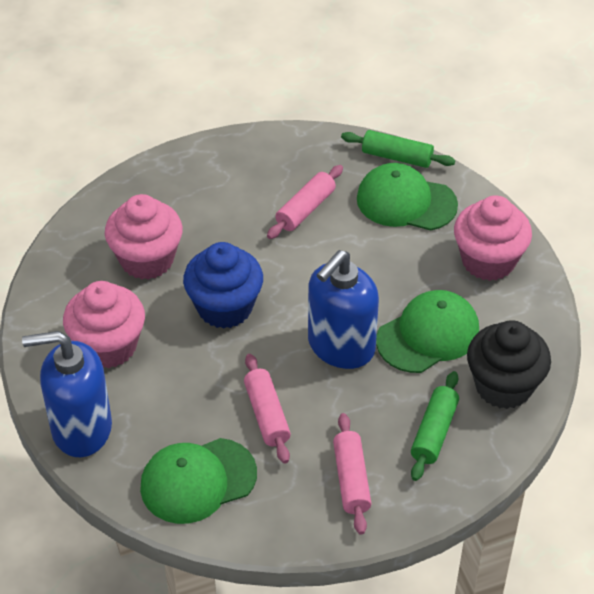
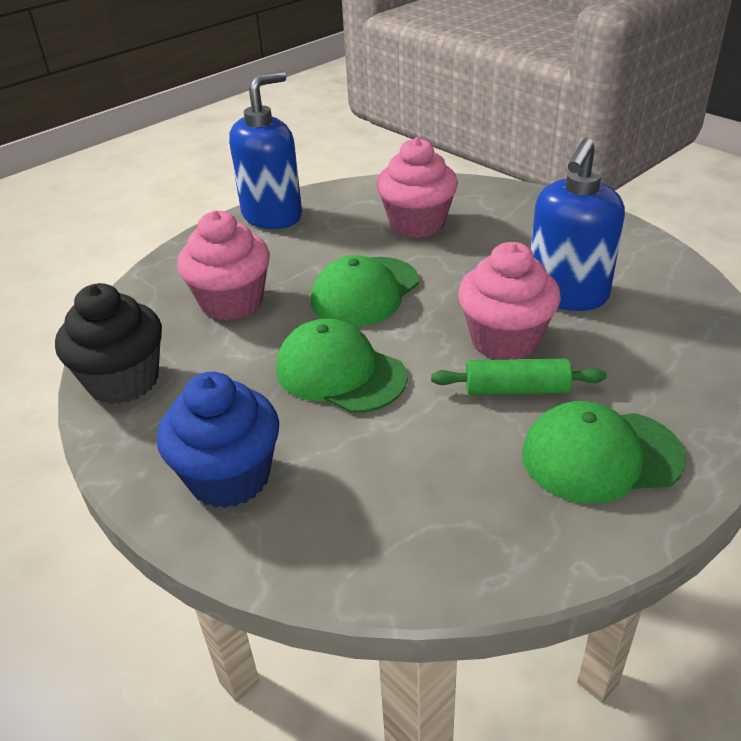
green rolling pin: 2 -> 1
pink rolling pin: 3 -> 0

